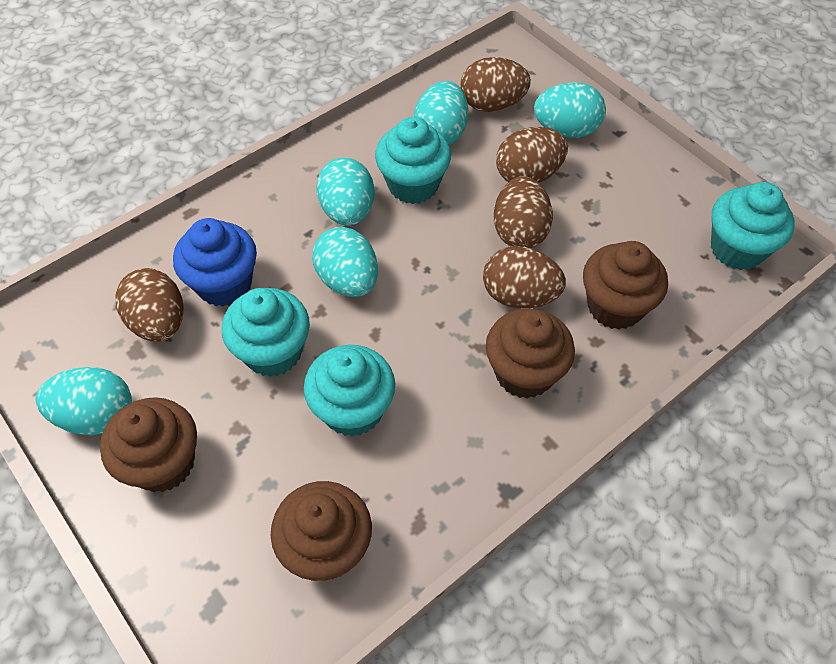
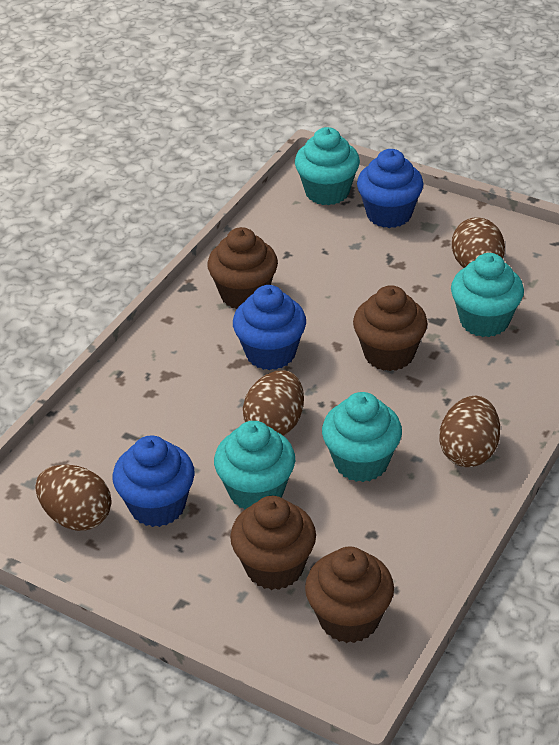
blue cupcake: 1 -> 3
brown egg: 5 -> 4
turquoise egg: 5 -> 0

